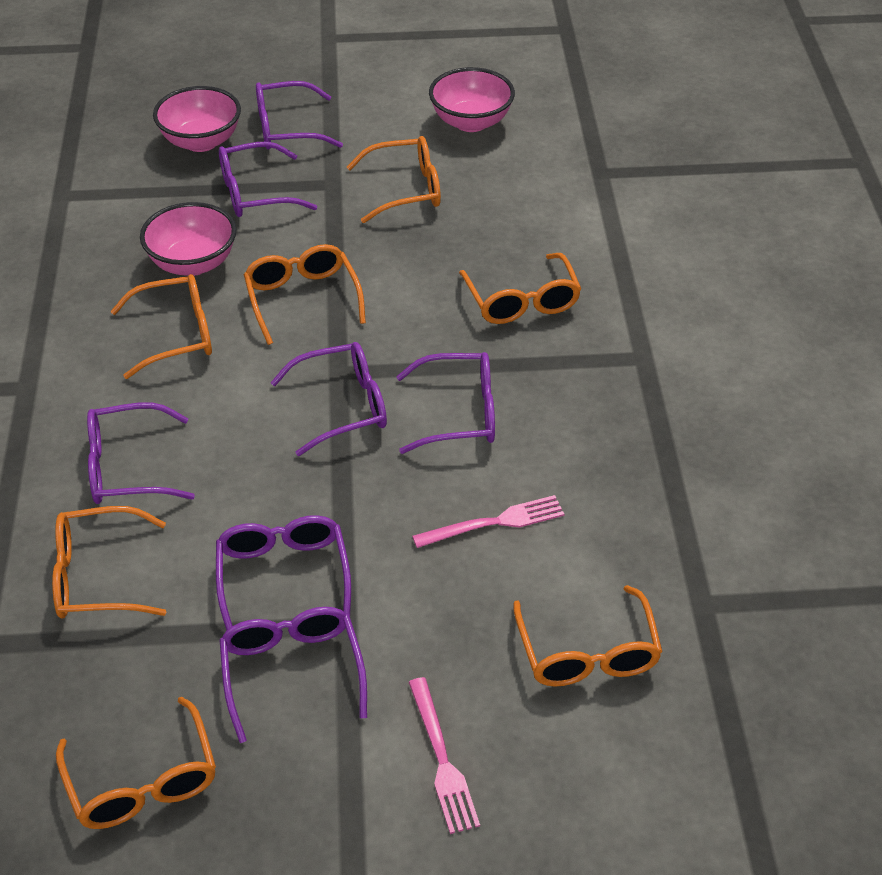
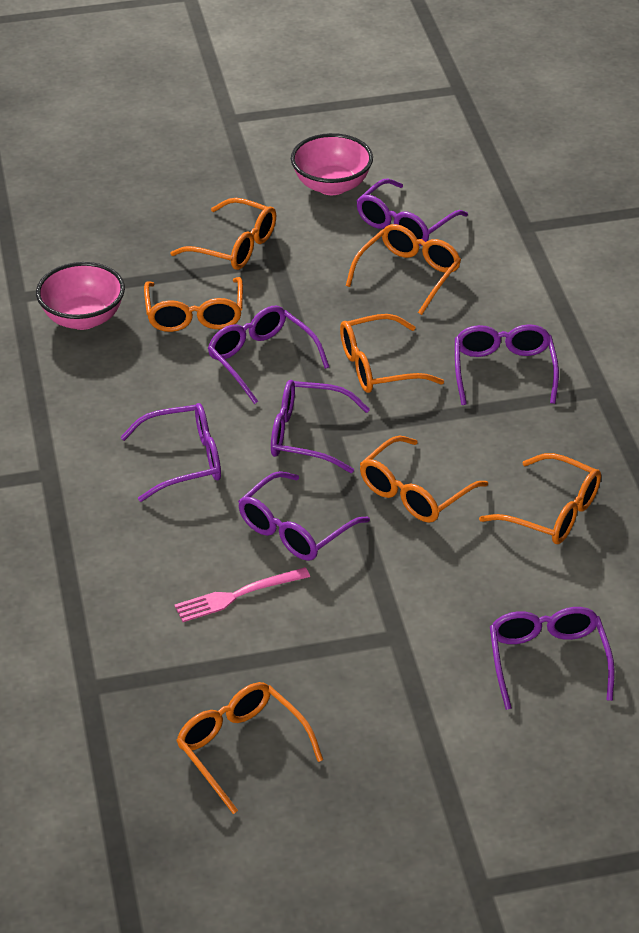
pink bowl: 3 -> 2
pink fork: 2 -> 1

